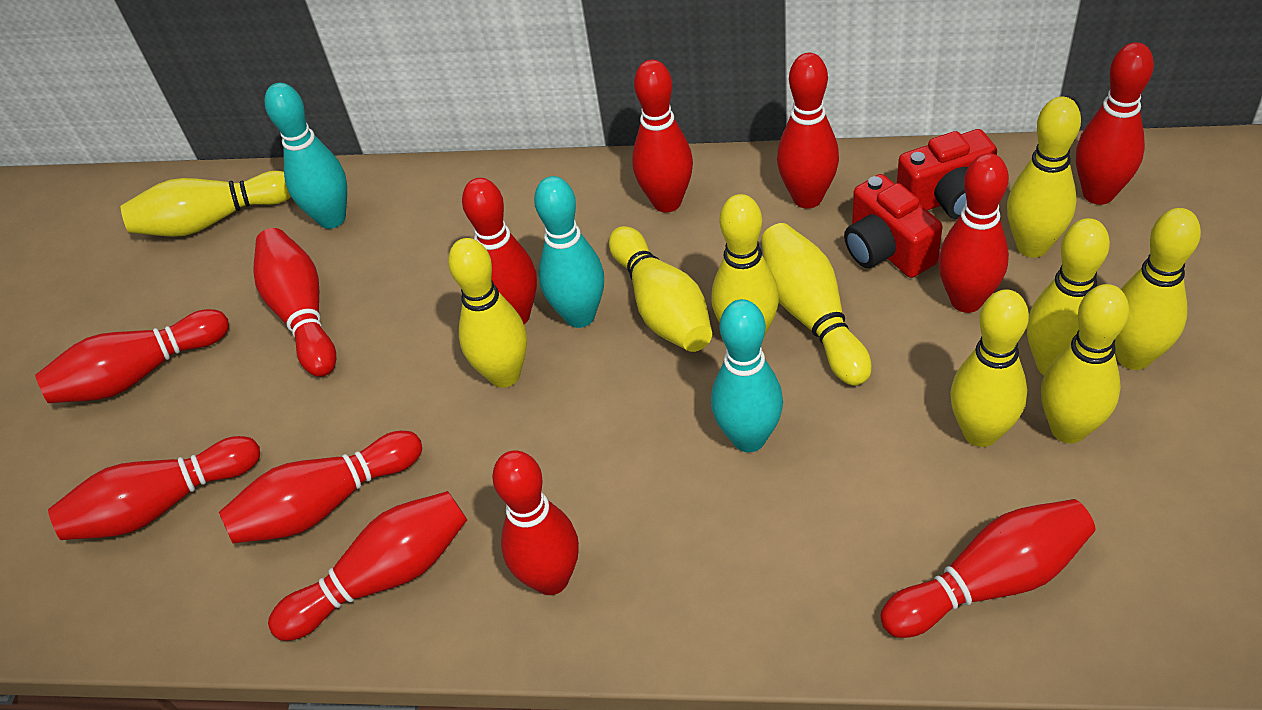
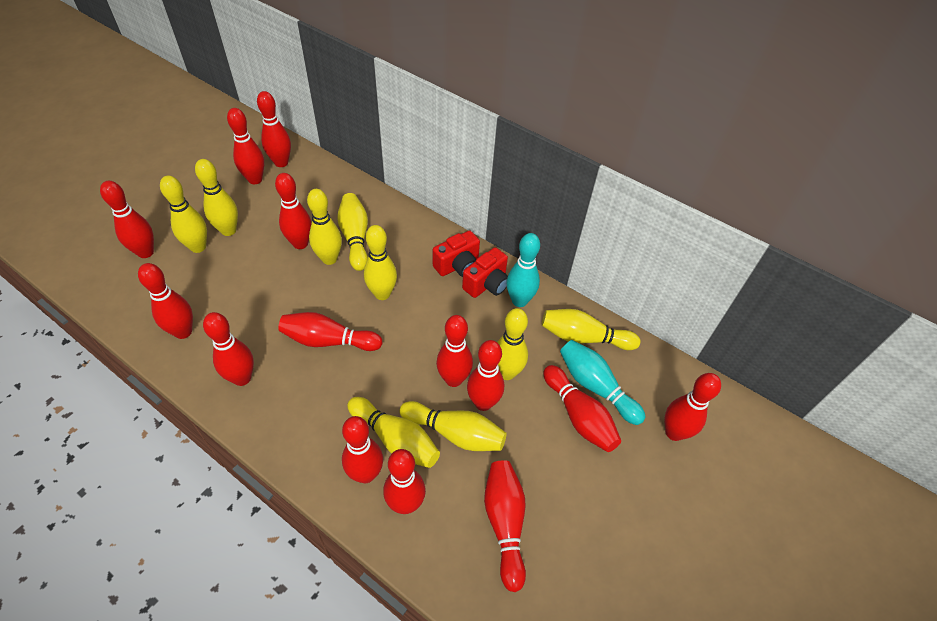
red bowling pin: 12 -> 14
turquoise bowling pin: 3 -> 2
yellow bowling pin: 10 -> 9

